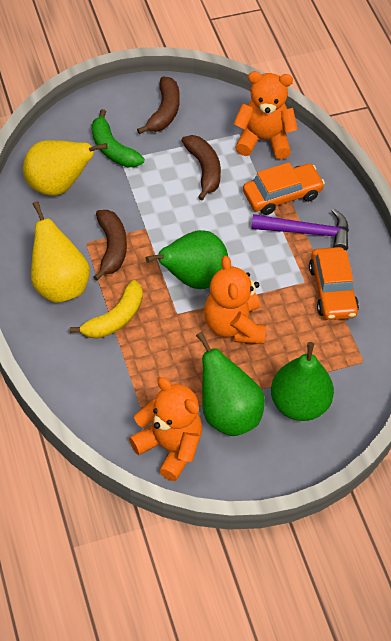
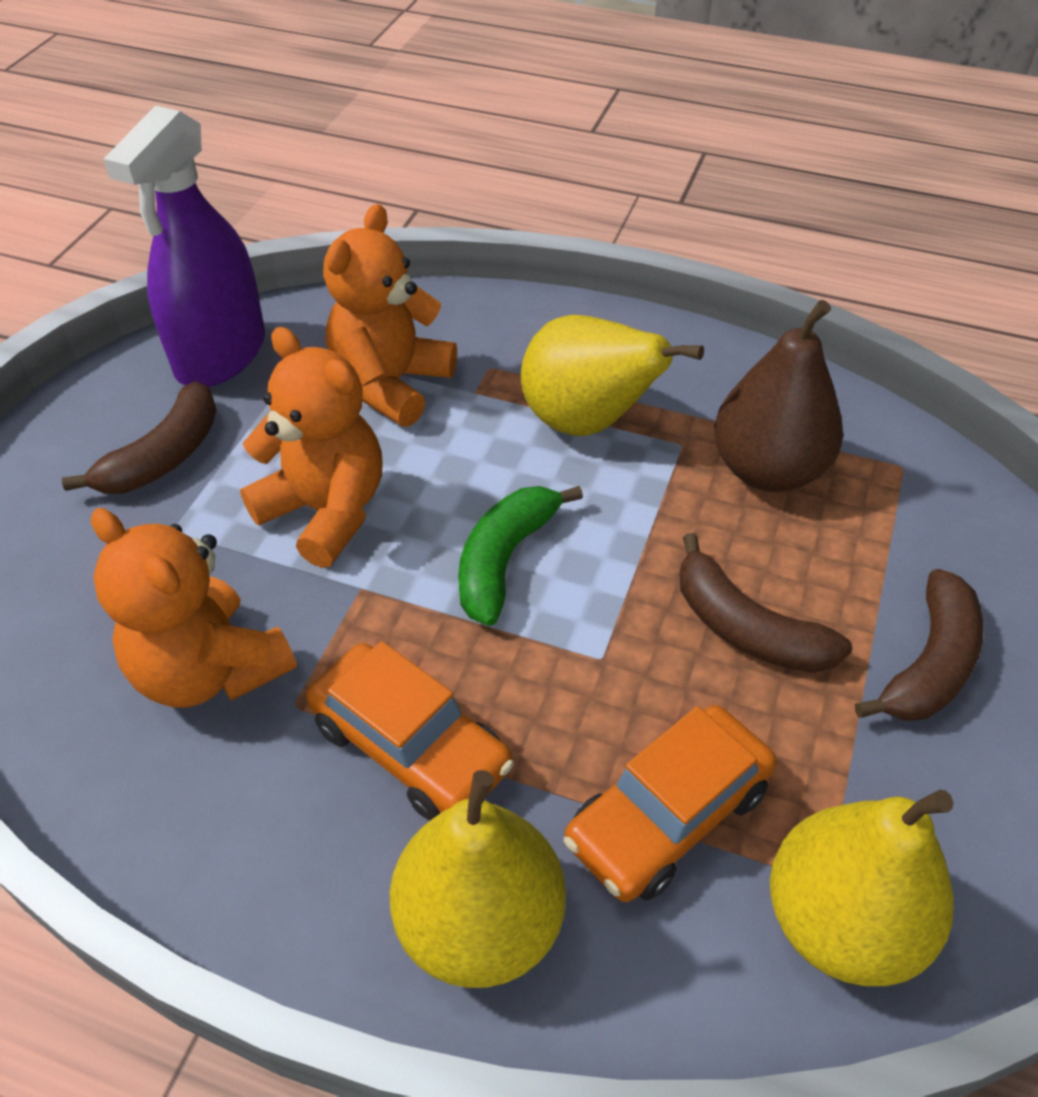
brown pear: 0 -> 1
green pear: 3 -> 0
purple hammer: 1 -> 0
purple spray bottle: 0 -> 1
yellow banana: 1 -> 0
yellow pear: 2 -> 3

